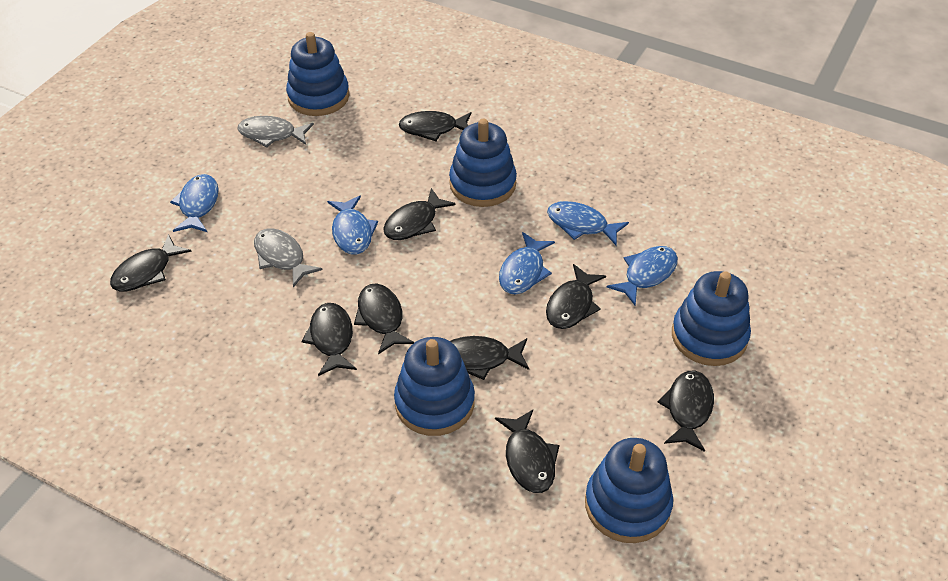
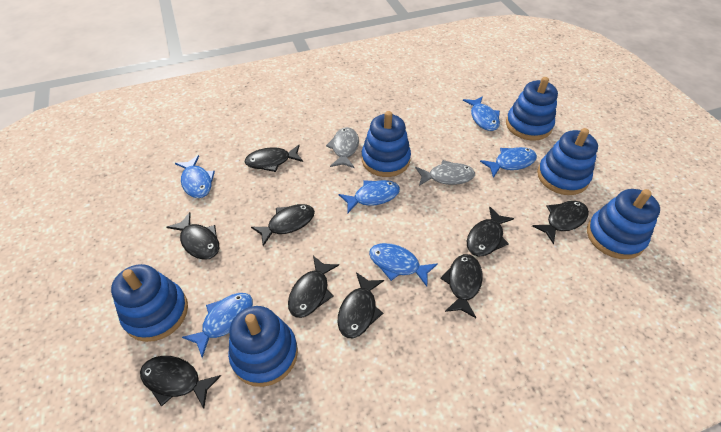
blue fish: 5 -> 6
blue stacking toy: 5 -> 6

